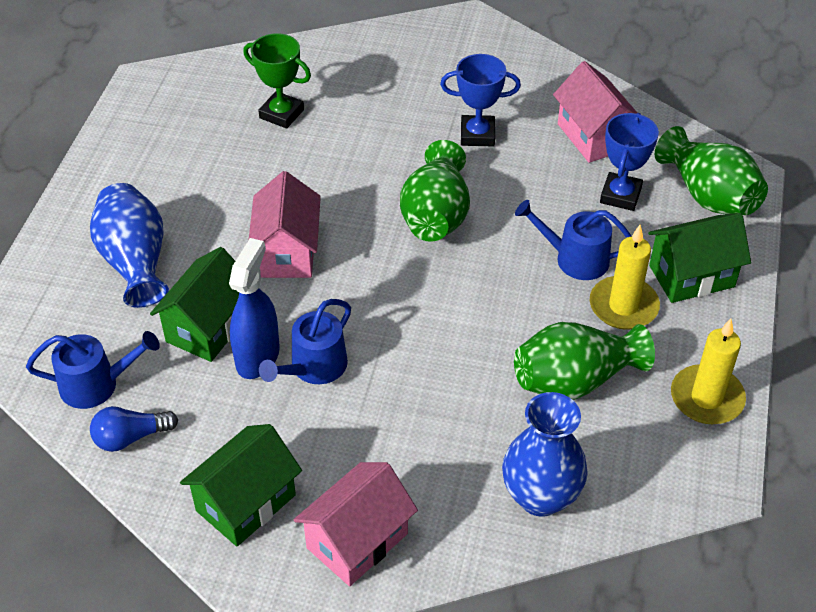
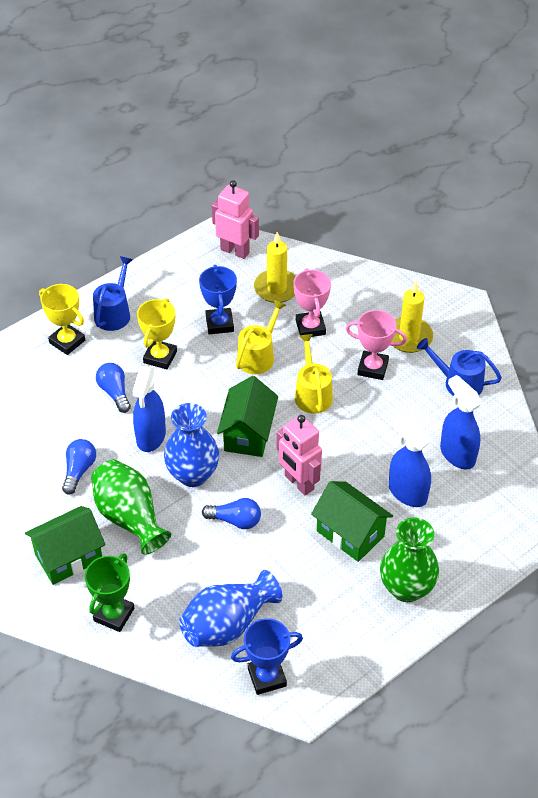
blue light bulb: 1 -> 3
blue spray bottle: 1 -> 3
blue watering can: 3 -> 2
green vase: 3 -> 2
pink house: 3 -> 0
pink robot: 0 -> 2
pink trophy: 0 -> 2
yellow trophy: 0 -> 2
yellow watering can: 0 -> 2

